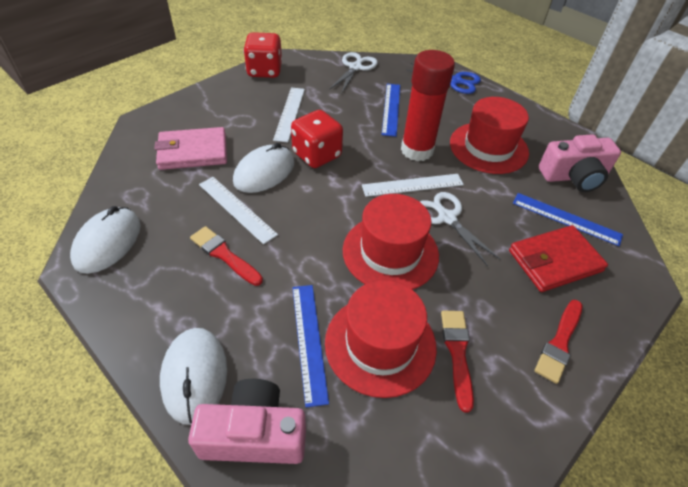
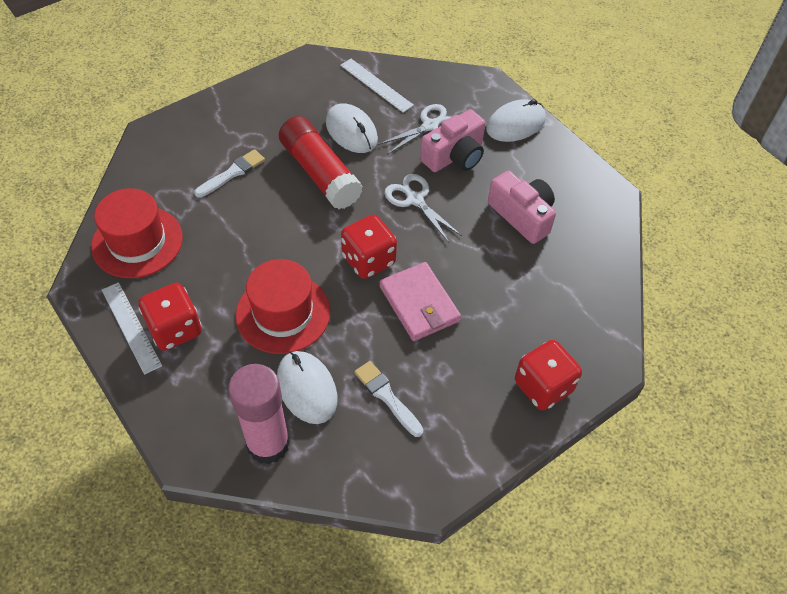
blue ruler: 3 -> 0
blue scissors: 1 -> 0
pink glue stick: 0 -> 1
red brush: 3 -> 0
red dice: 2 -> 3
red hat: 3 -> 2
red wallet: 1 -> 0
white brush: 0 -> 2
white ruler: 3 -> 2

